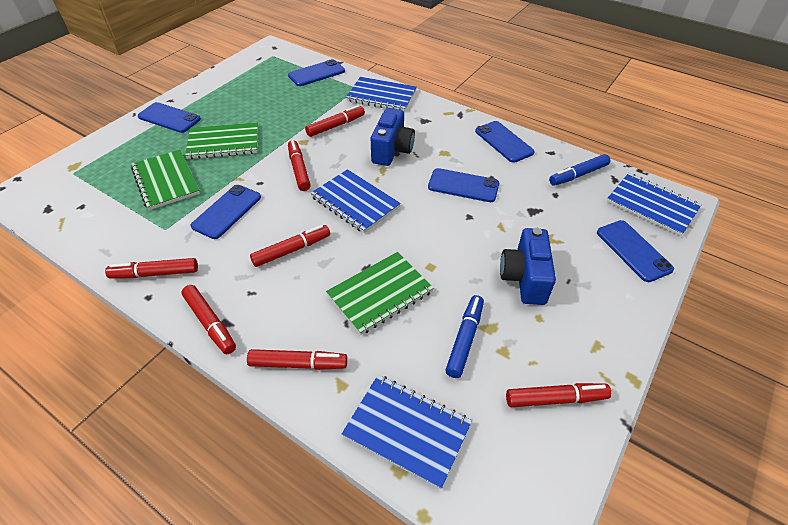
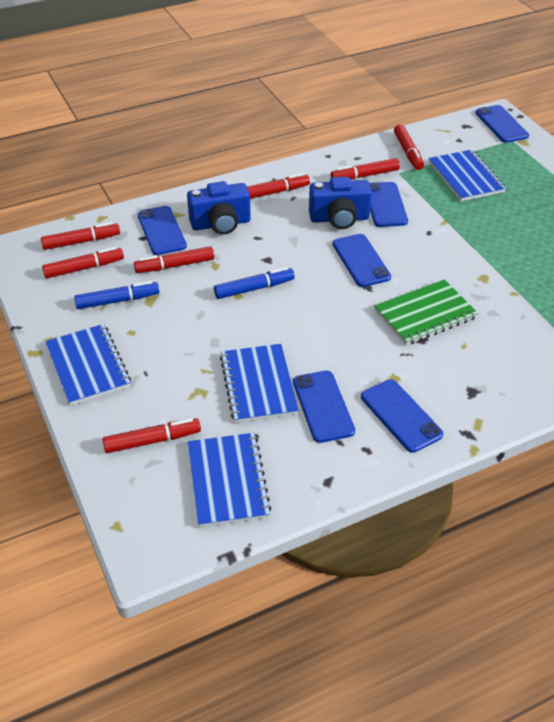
green notebook: 3 -> 1

